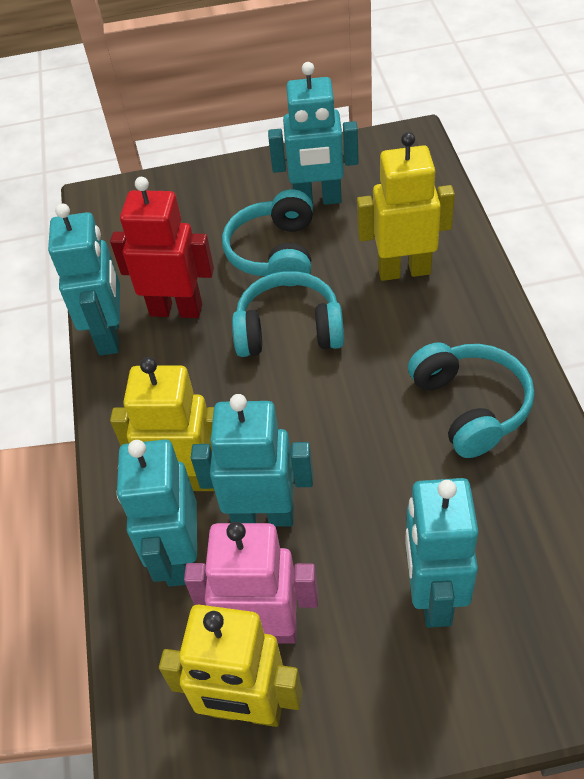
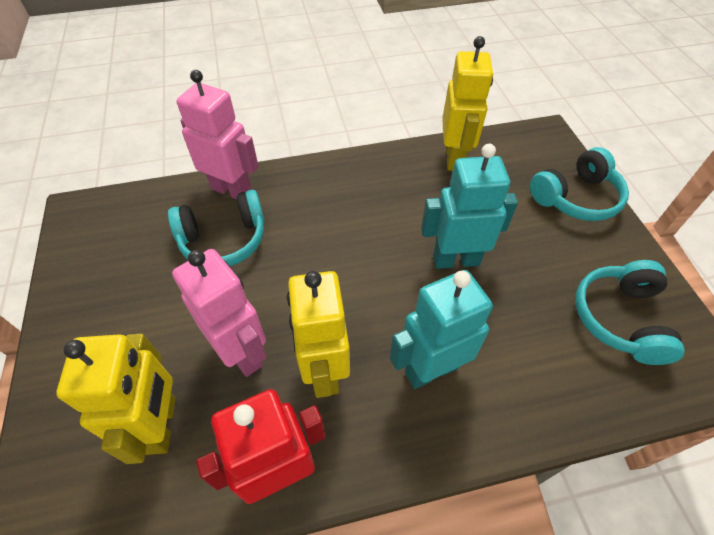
pink robot: 1 -> 2
turquoise robot: 5 -> 2

